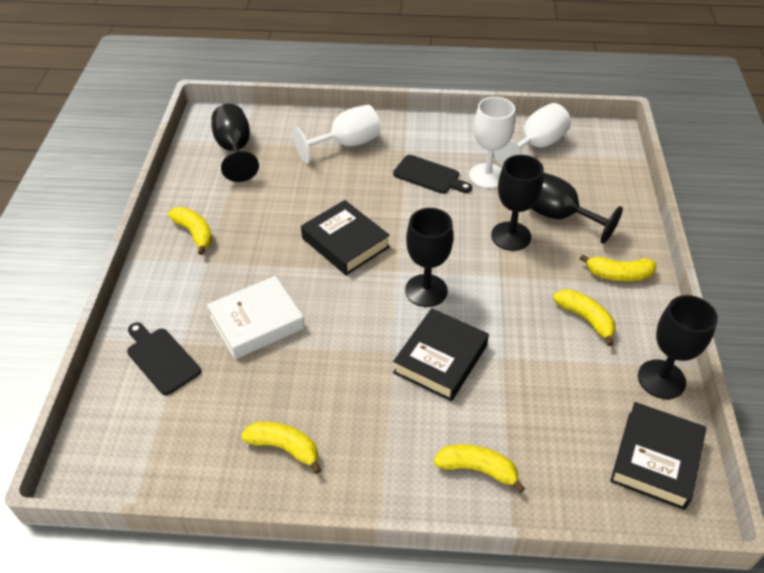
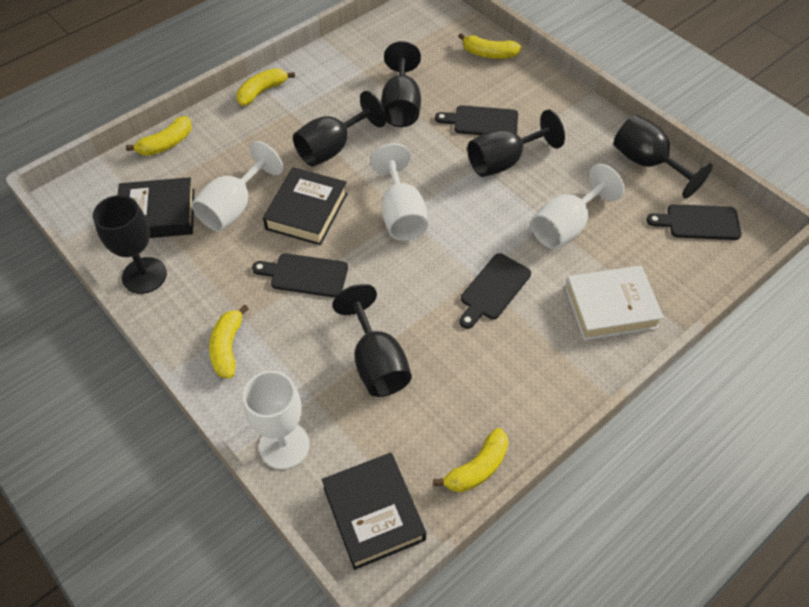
black cutting board: 2 -> 4
black goblet: 5 -> 6
white goblet: 3 -> 4

